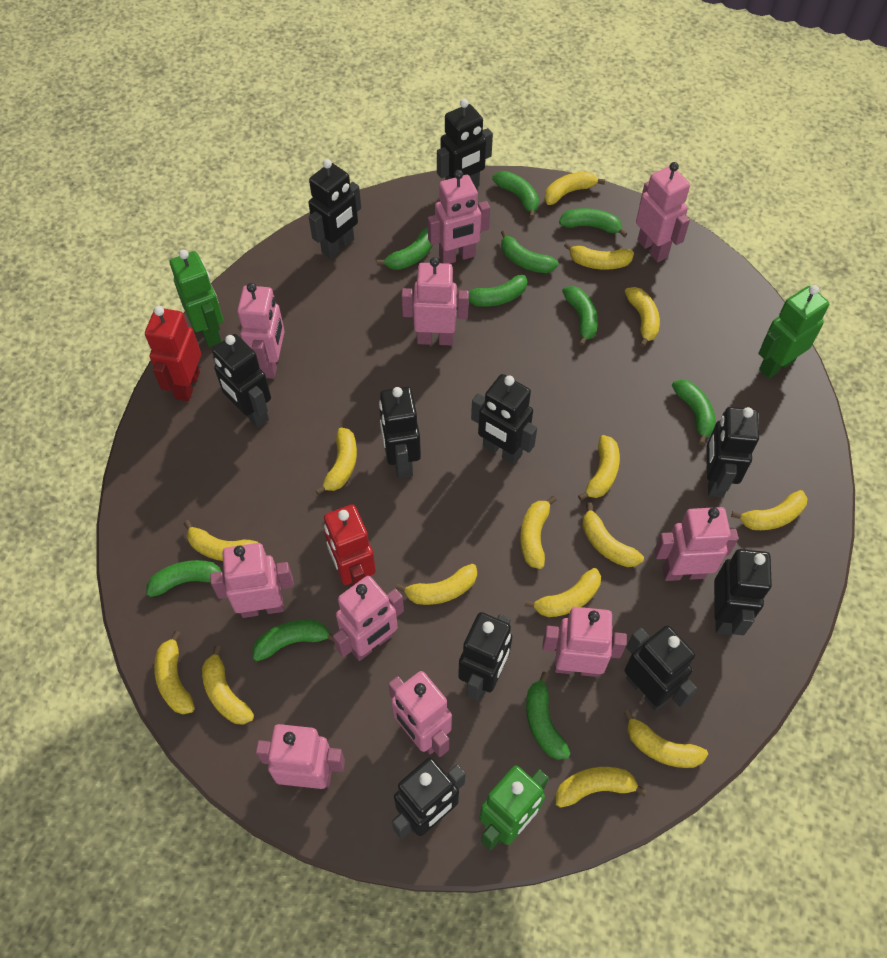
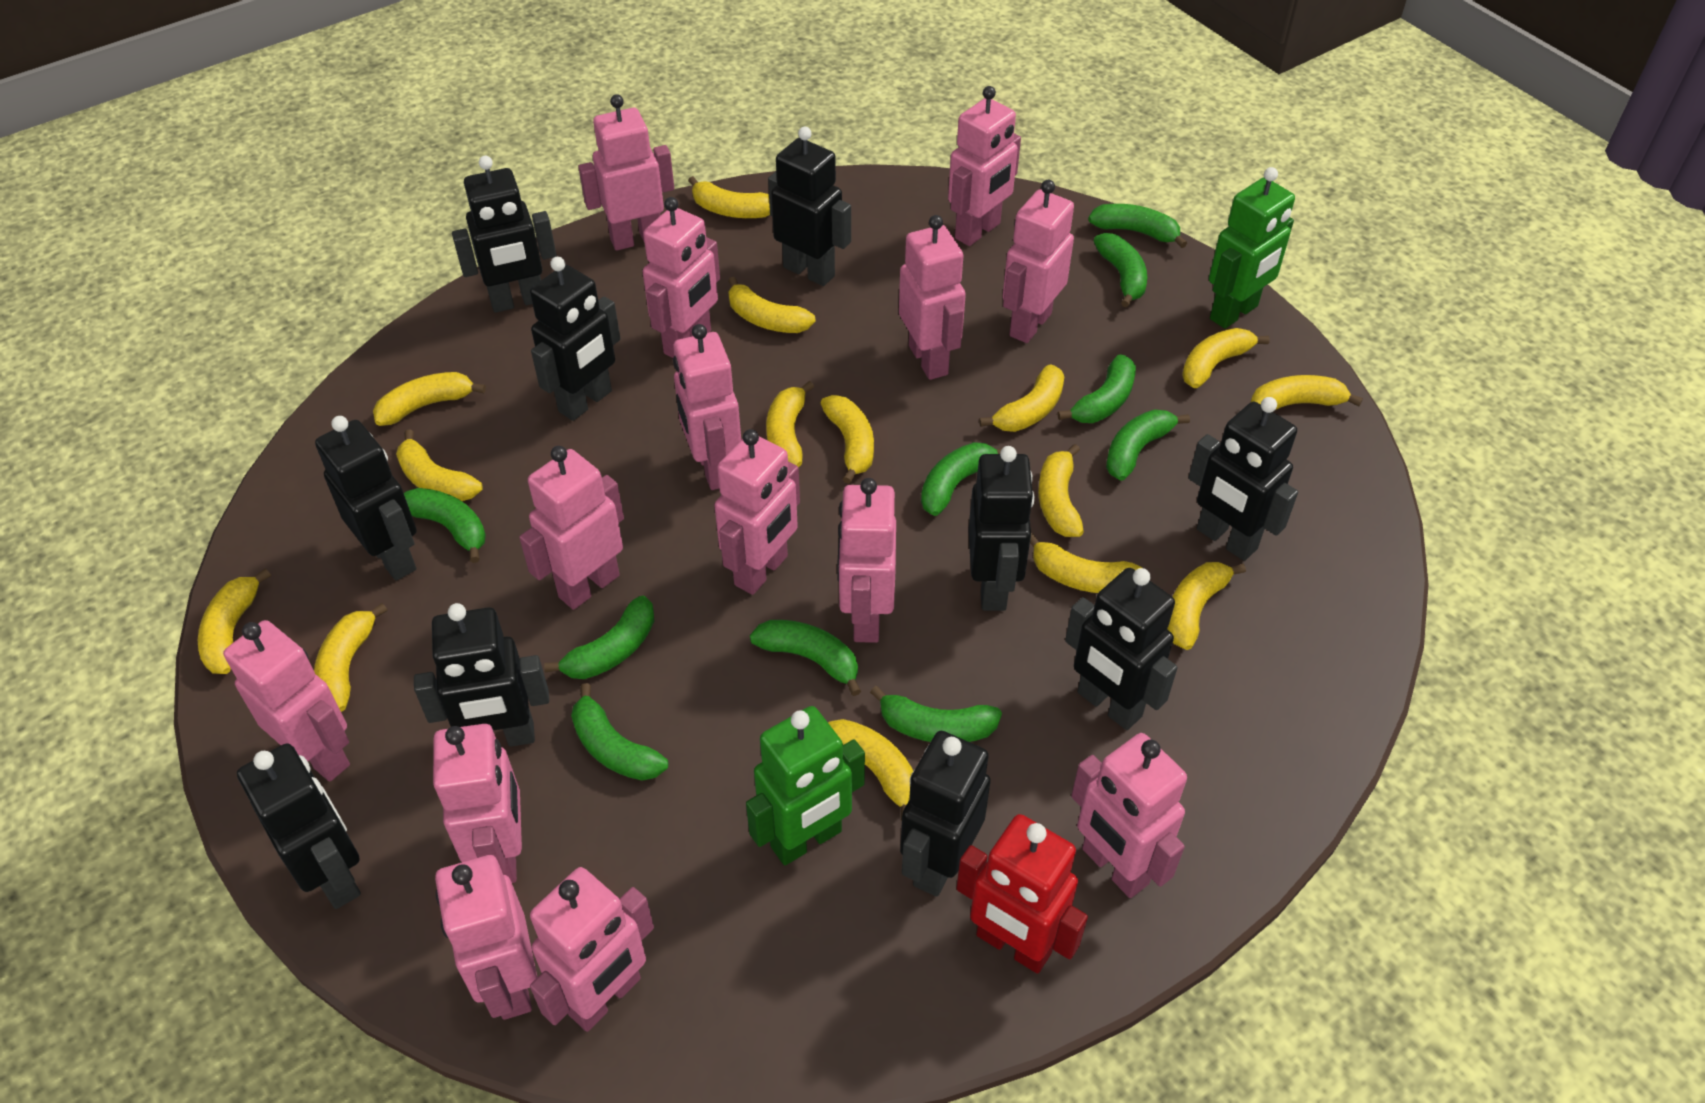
green robot: 3 -> 2
pink robot: 10 -> 14
red robot: 2 -> 1

